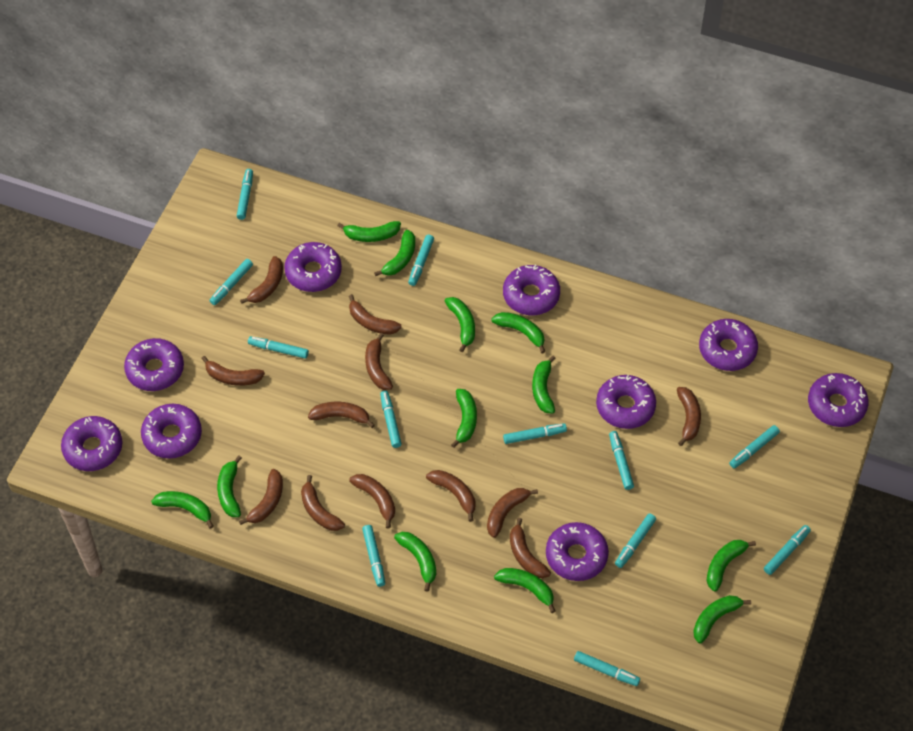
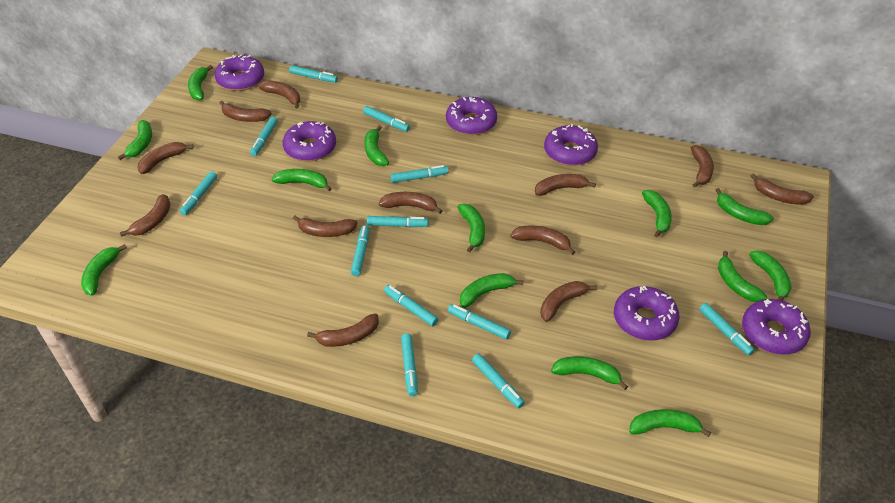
green banana: 12 -> 13
purple donut: 9 -> 6

